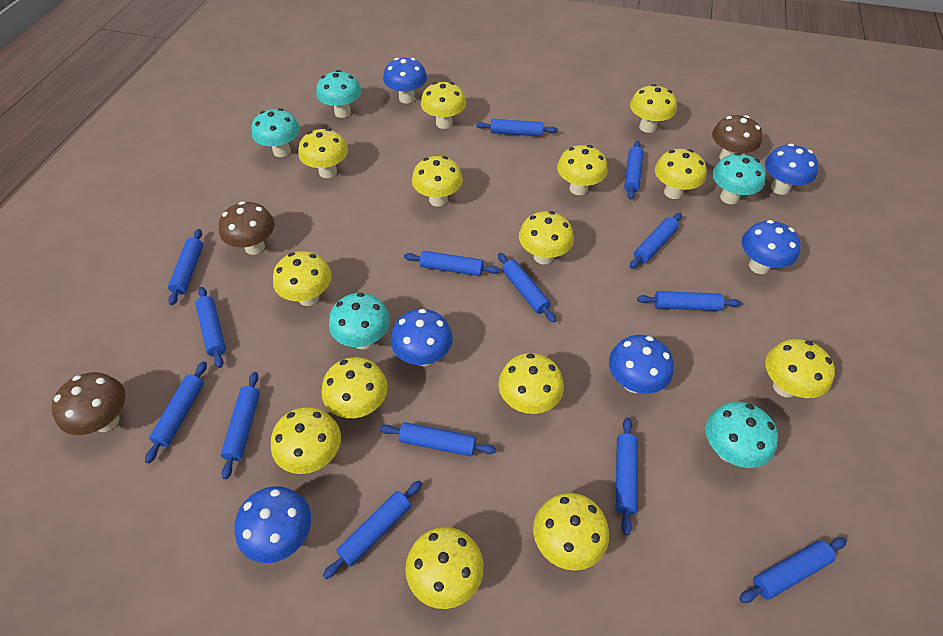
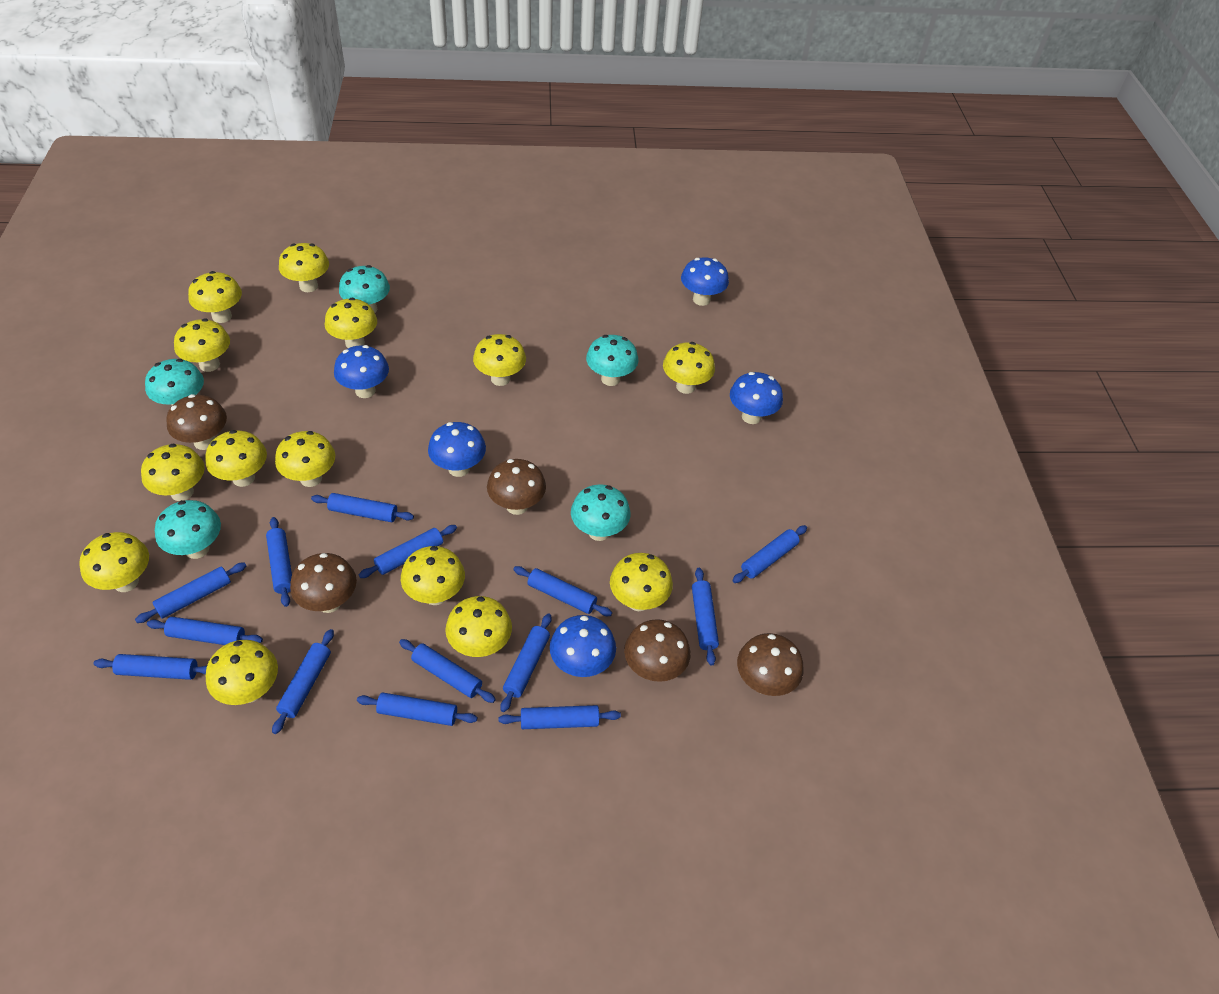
blue mushroom: 6 -> 5
brown mushroom: 3 -> 5

